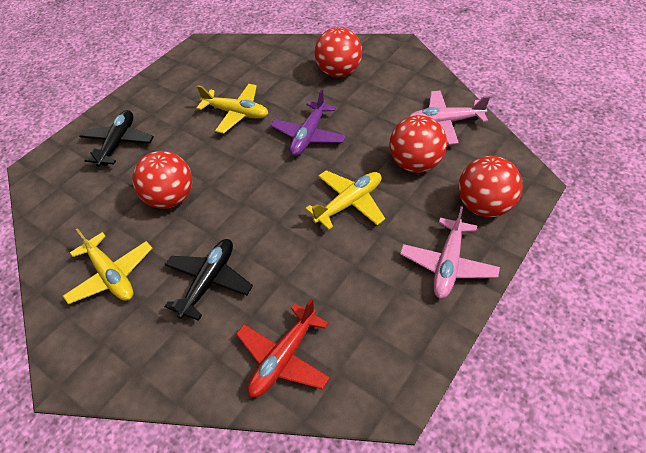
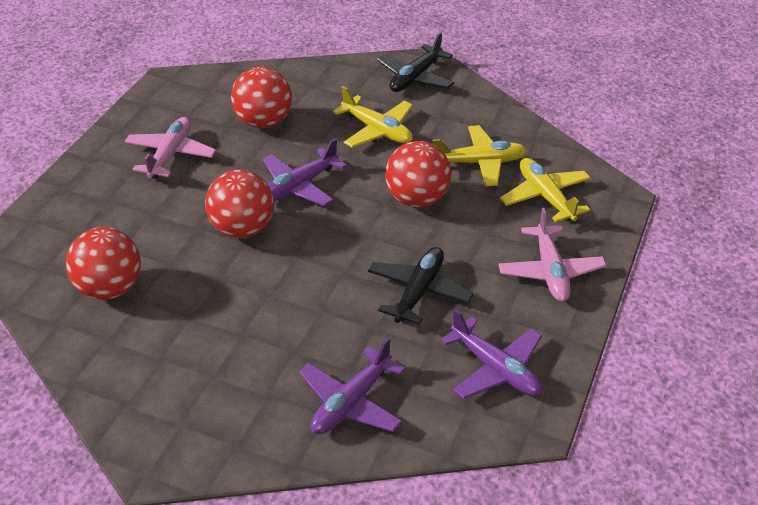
purple plane: 1 -> 3
red plane: 1 -> 0

